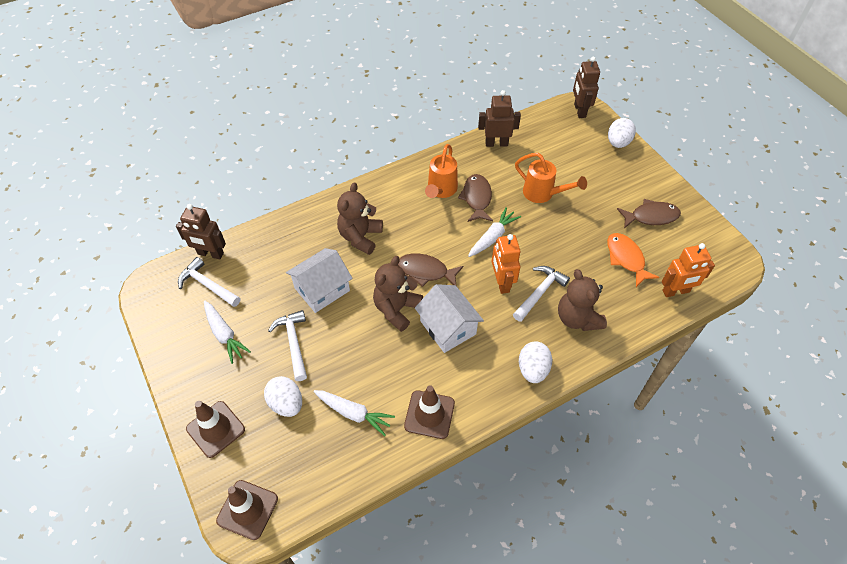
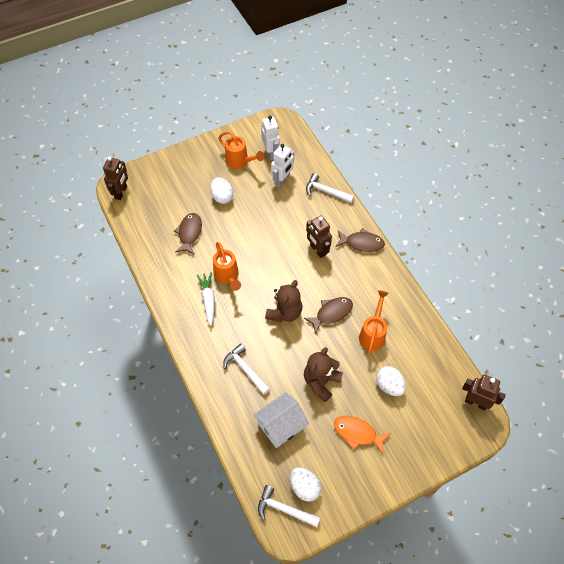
brown teddy bear: 3 -> 2
brown traffic cone: 3 -> 0
orange robot: 2 -> 0
orange watering can: 2 -> 3
white carrot: 3 -> 1
white house: 2 -> 1
white robot: 0 -> 2

